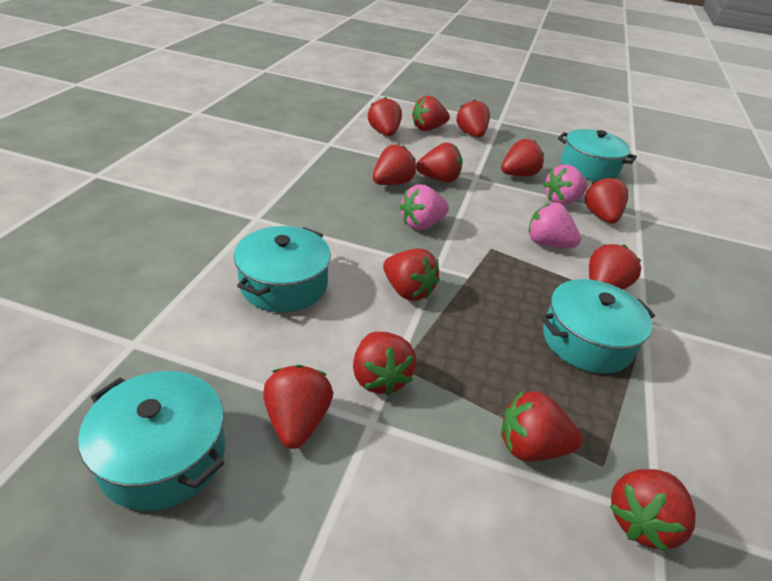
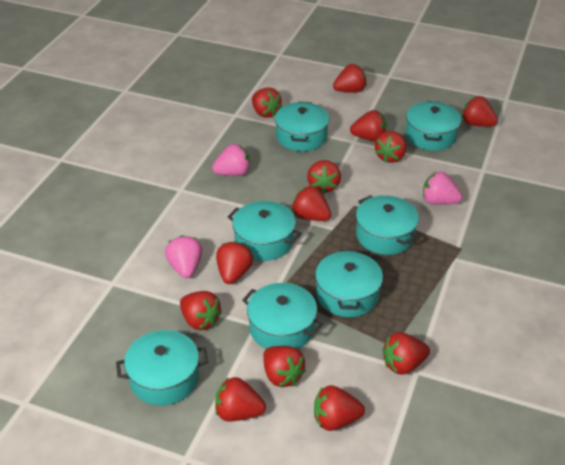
turquoise pot: 4 -> 7

